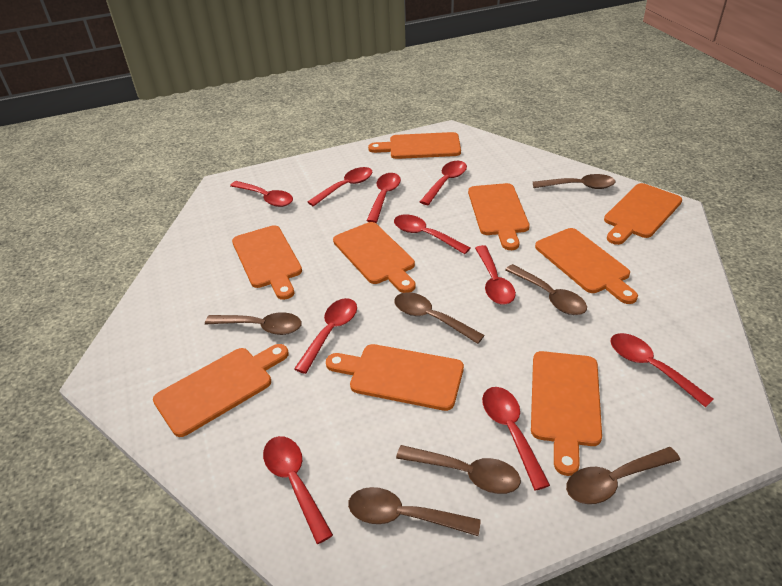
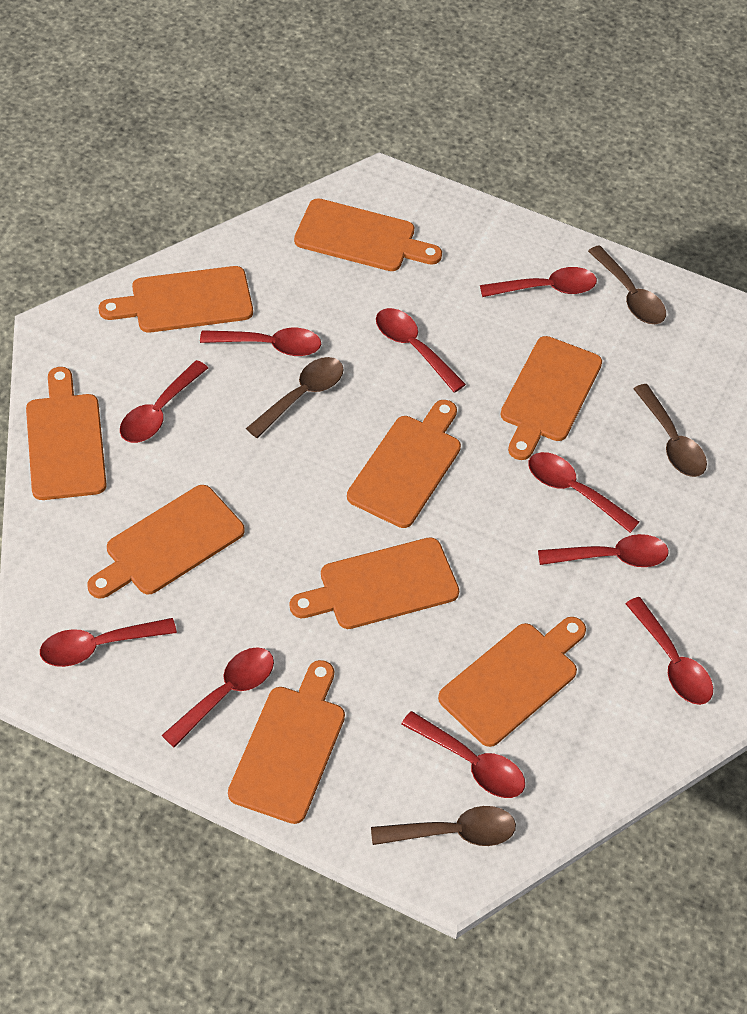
brown spoon: 7 -> 4

